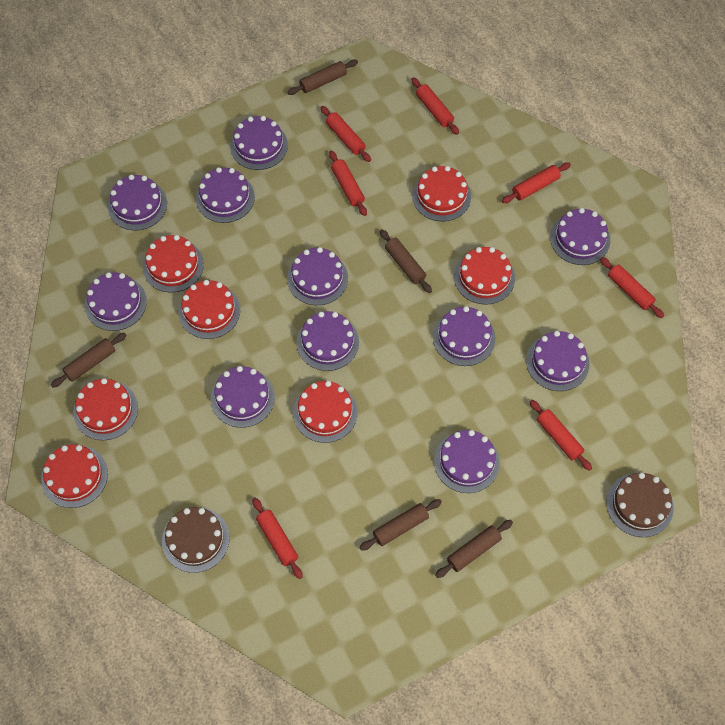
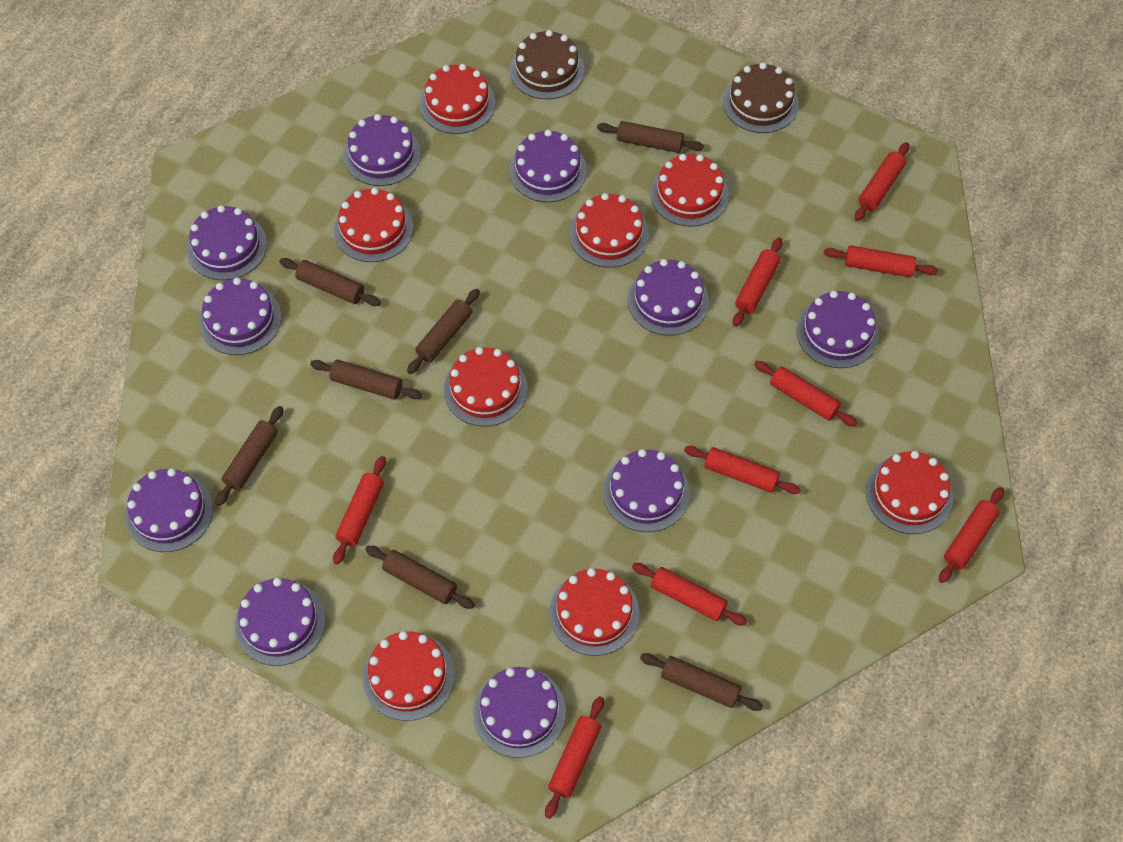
brown rolling pin: 5 -> 7
purple cake: 11 -> 10
red cake: 7 -> 8
red rolling pin: 7 -> 9

